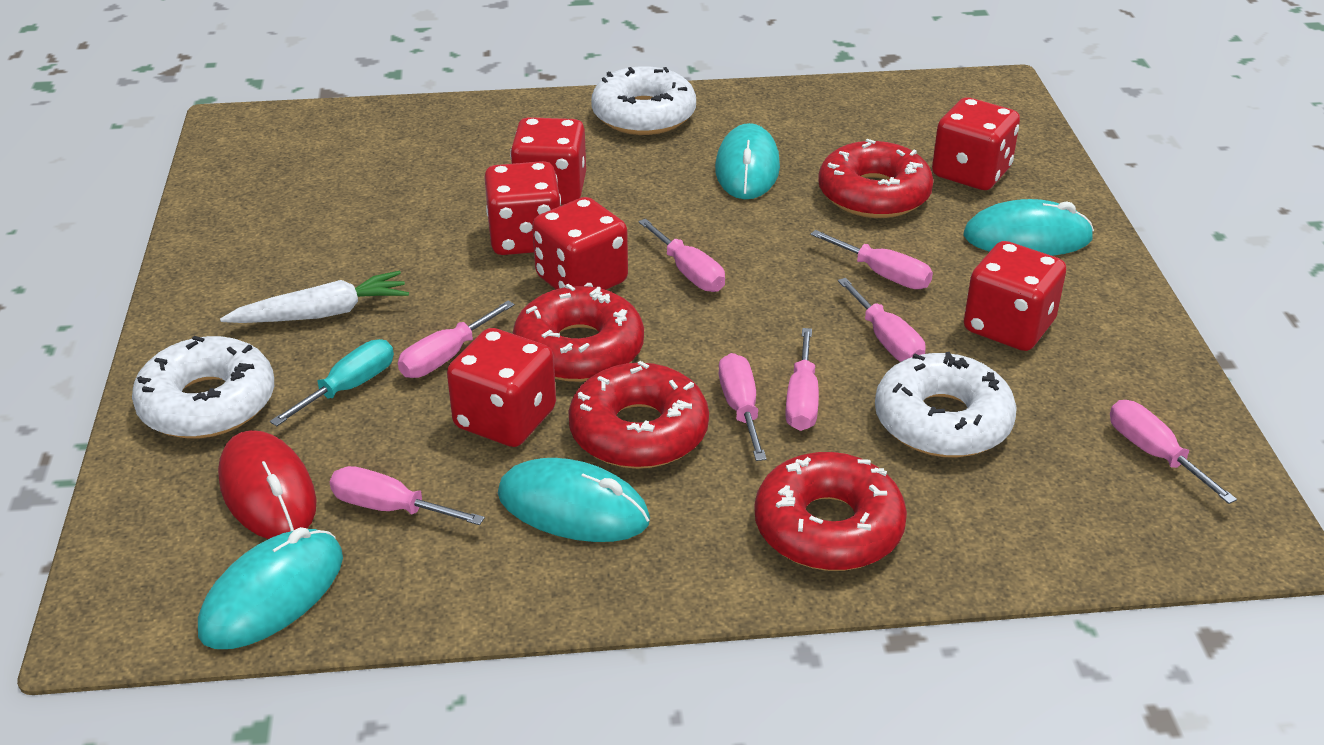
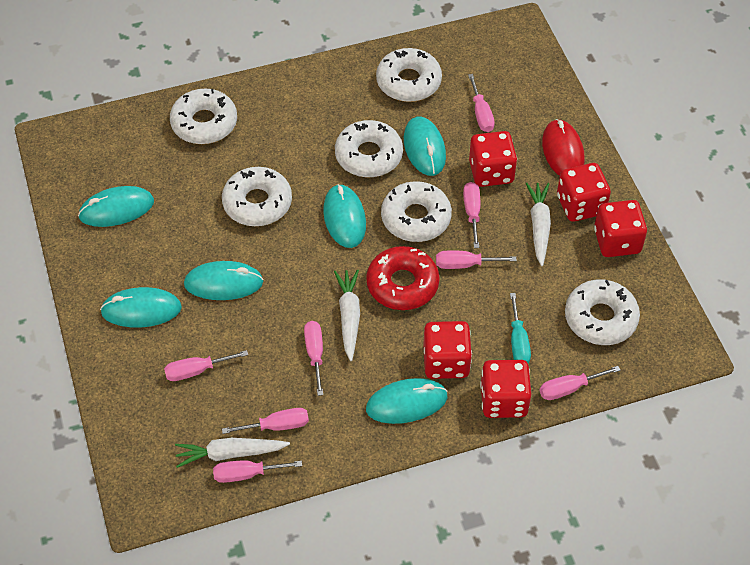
red dice: 6 -> 5
red donut: 4 -> 1
turquoise mouse: 4 -> 6
white carrot: 1 -> 3
white donut: 3 -> 6

